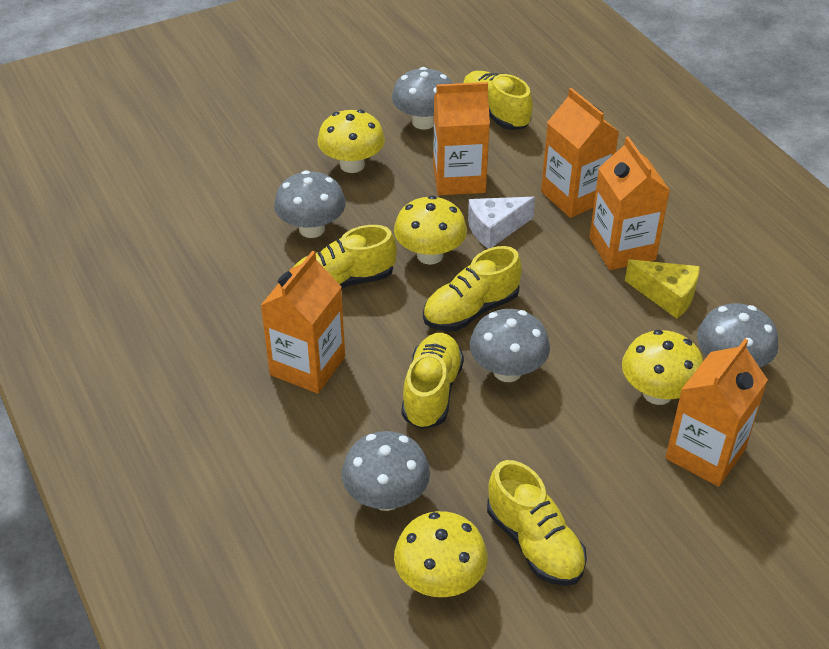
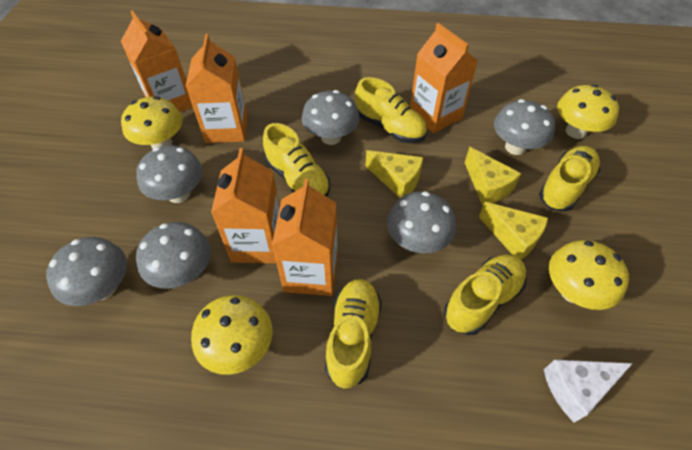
grey mushroom: 5 -> 6
yellow cheese: 1 -> 3

